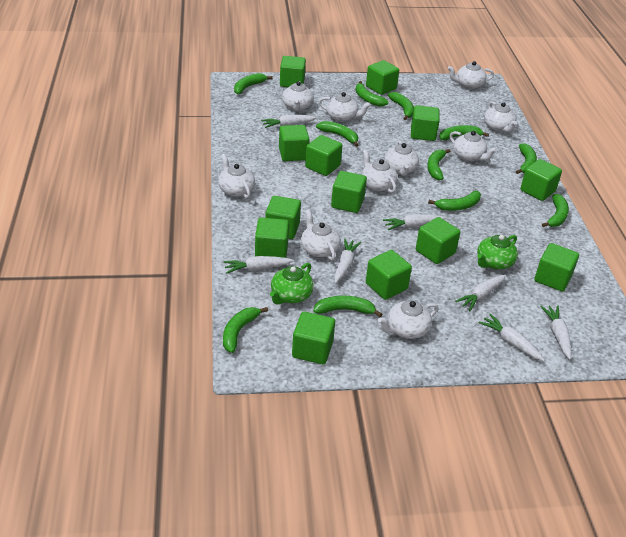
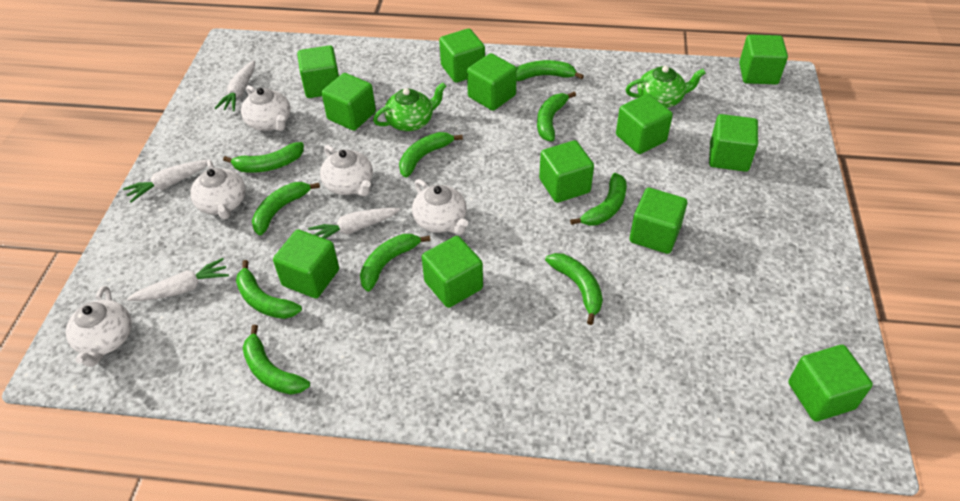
green banana: 11 -> 10
green cube: 13 -> 12
white carrot: 7 -> 4
white teapot: 10 -> 5

